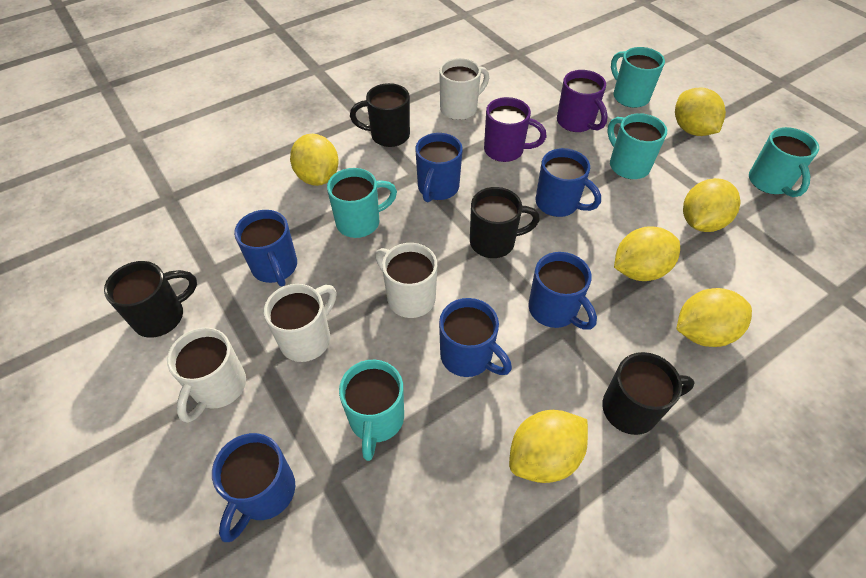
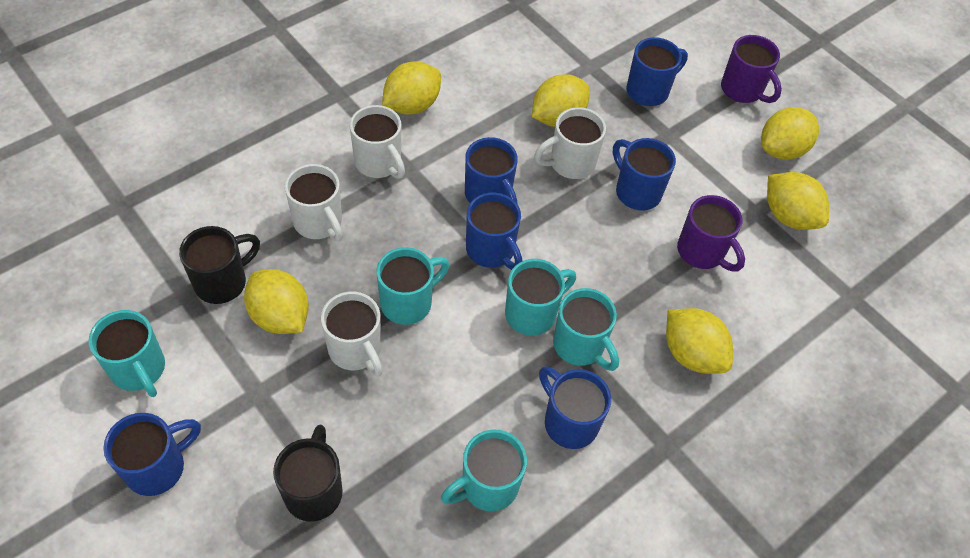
black mug: 4 -> 2

